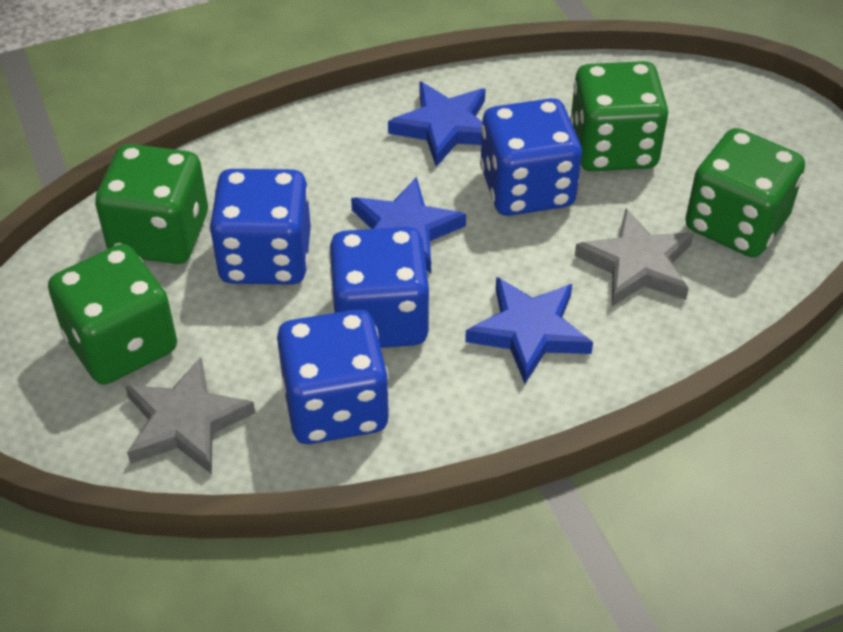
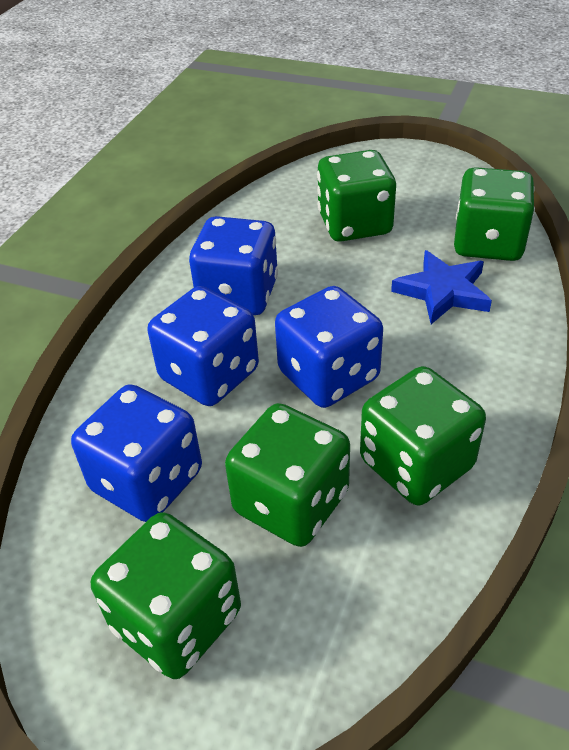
blue star: 3 -> 1
green dice: 4 -> 5
grey star: 2 -> 0

